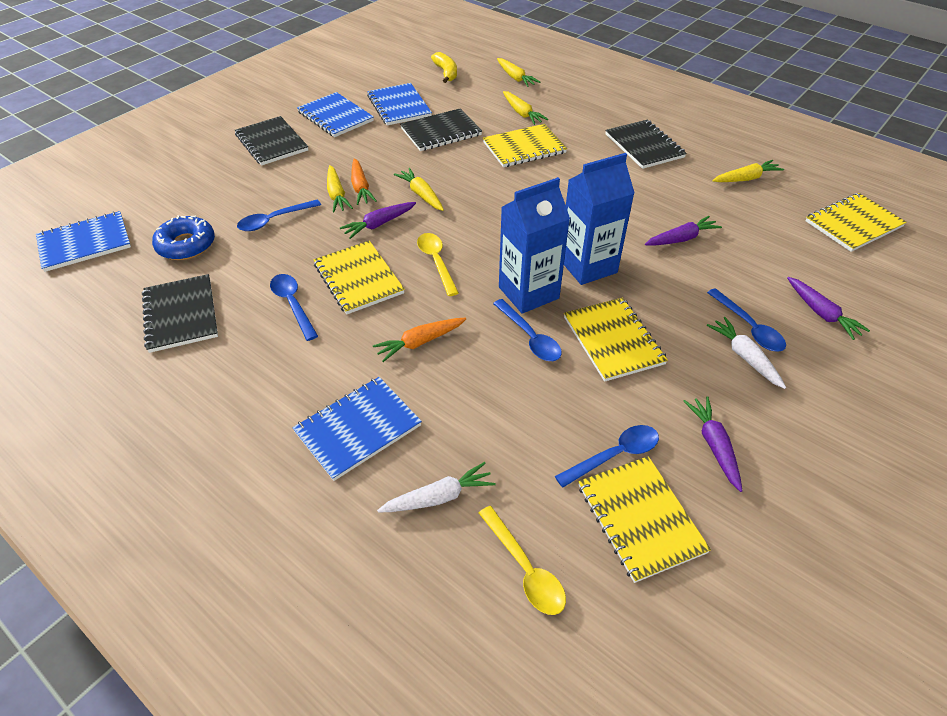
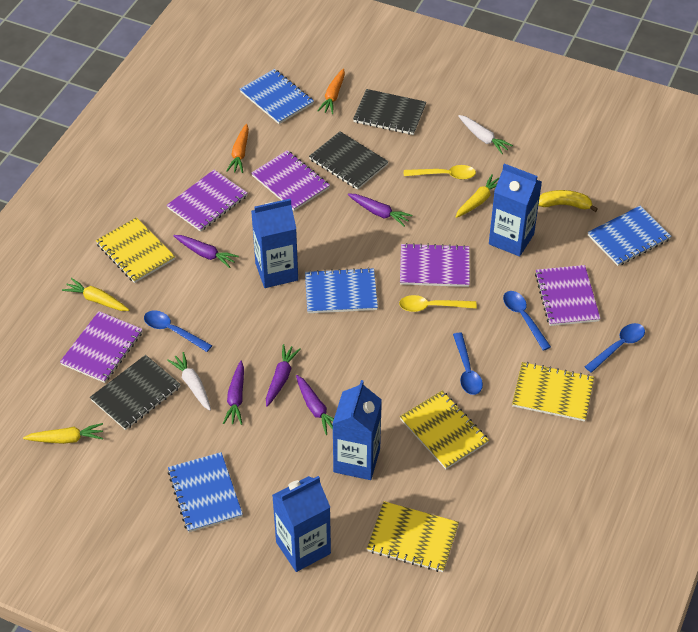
black notebook: 4 -> 3
blue carton: 2 -> 4
blue donut: 1 -> 0
blue spoon: 5 -> 4
purple carrot: 4 -> 5
purple notebook: 0 -> 5
yellow carrot: 5 -> 3
yellow notebook: 5 -> 4

